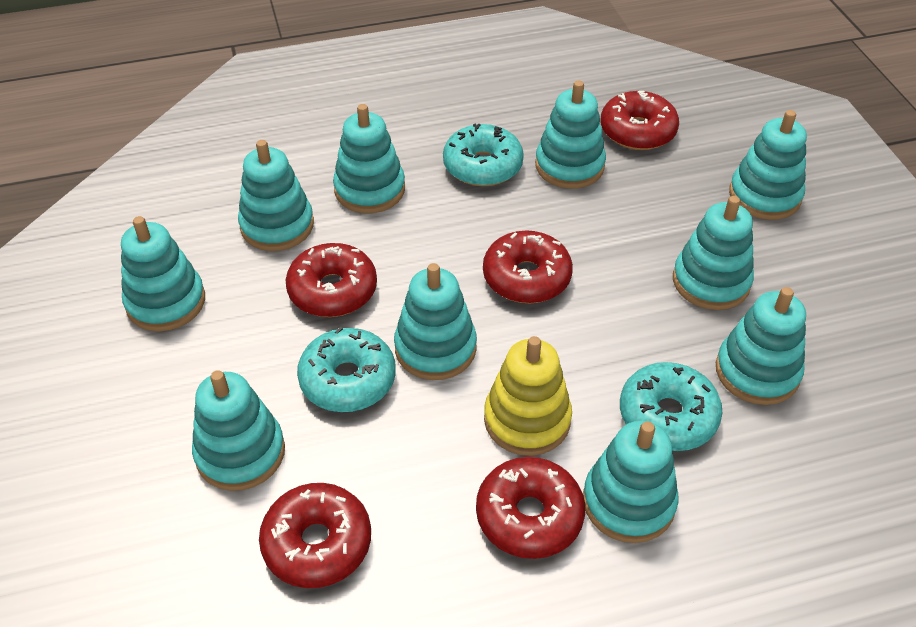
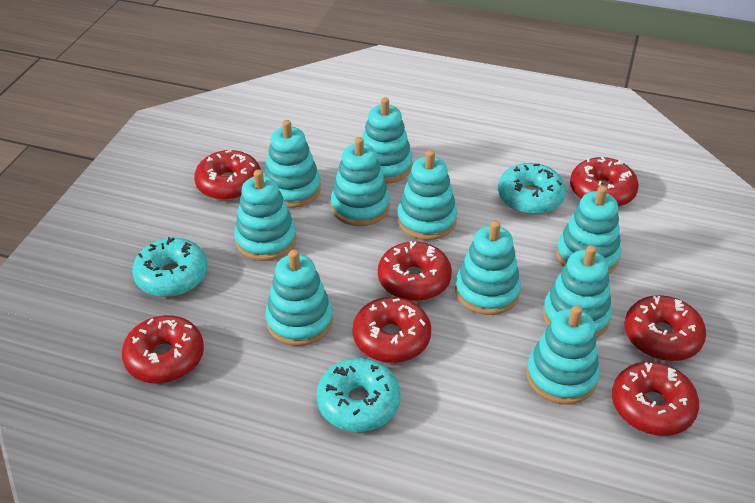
red donut: 5 -> 7
yellow stacking toy: 1 -> 0

